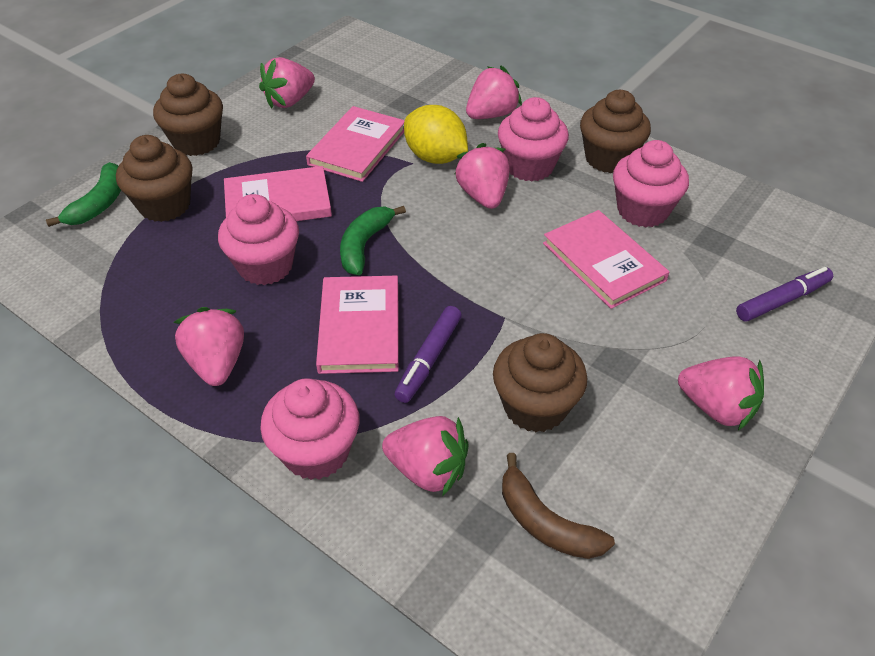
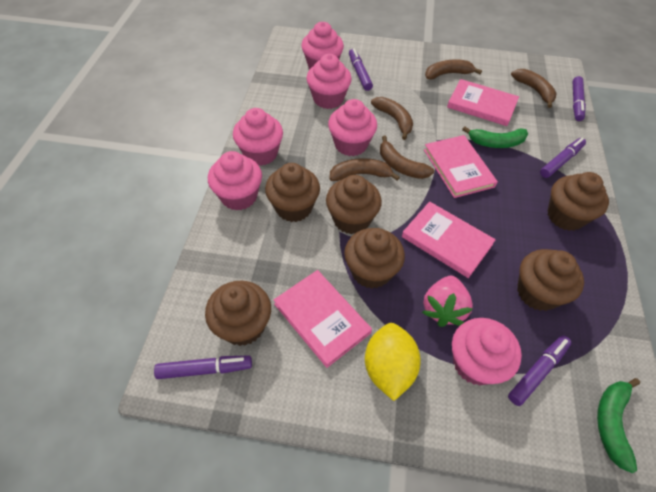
brown banana: 1 -> 5
brown cupcake: 4 -> 6
pink cupcake: 4 -> 6
pink strawberry: 6 -> 1
purple marker: 2 -> 5

